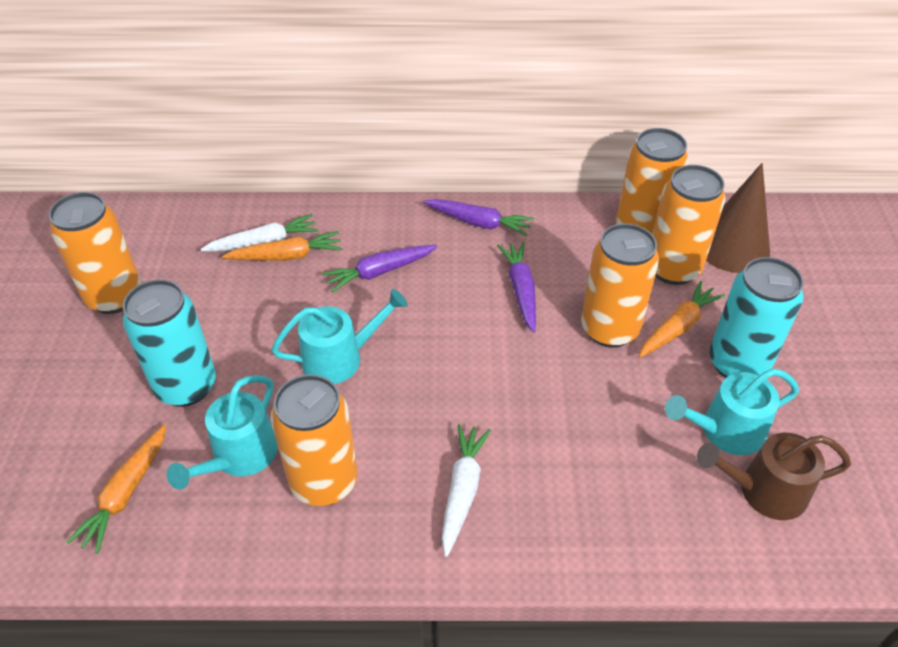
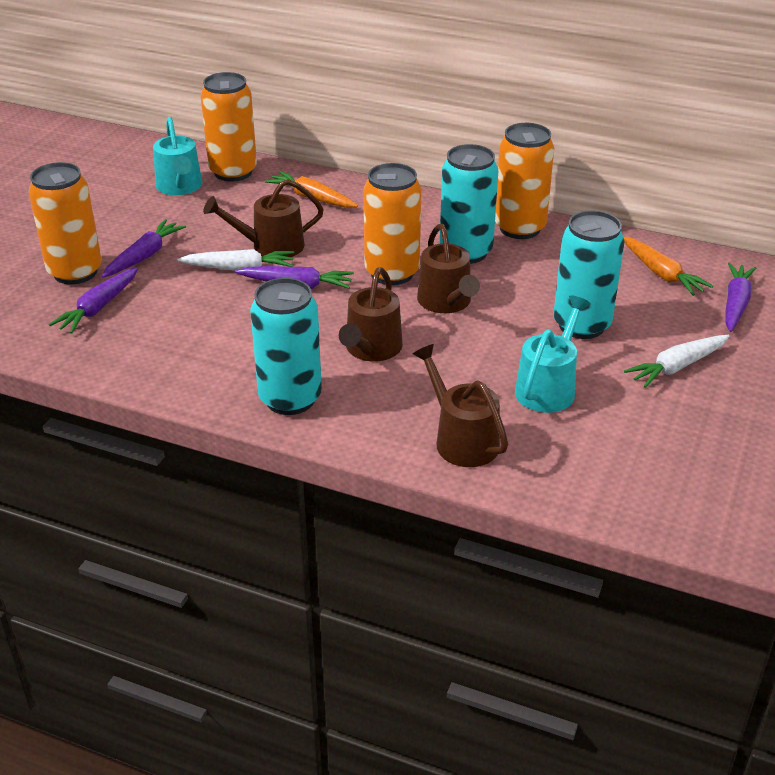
brown cone: 1 -> 0
brown watering can: 1 -> 4
orange can: 5 -> 4
orange carrot: 3 -> 2
purple carrot: 3 -> 4
turquoise can: 2 -> 3
turquoise watering can: 3 -> 2

